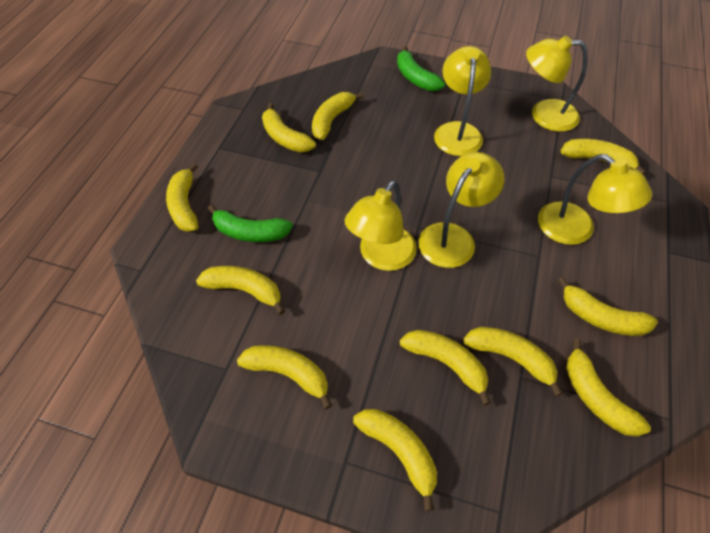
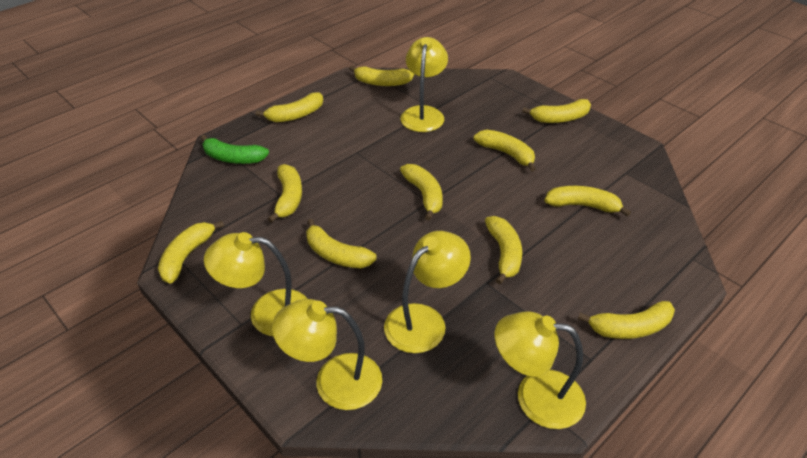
green banana: 2 -> 1

